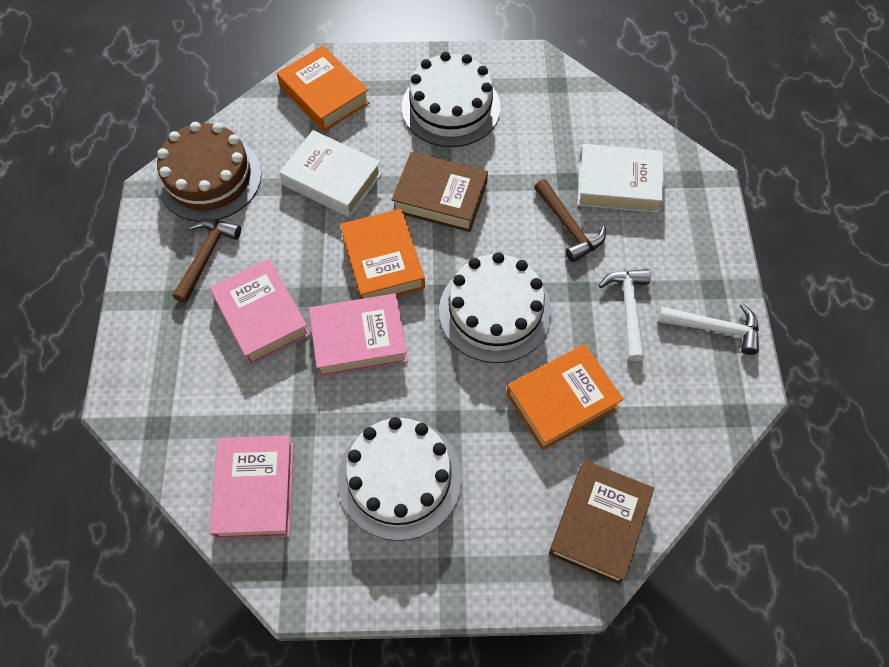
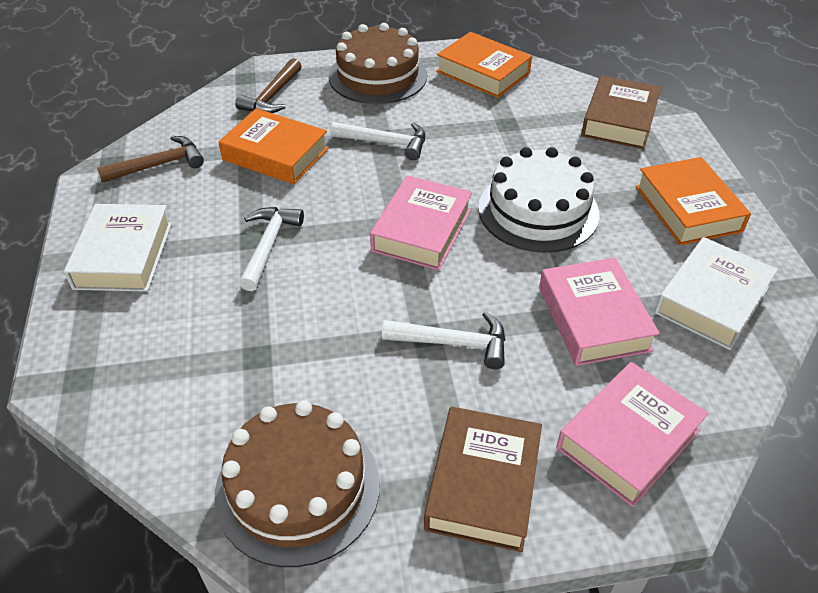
brown cake: 1 -> 2
white cake: 3 -> 1
white hammer: 2 -> 3

